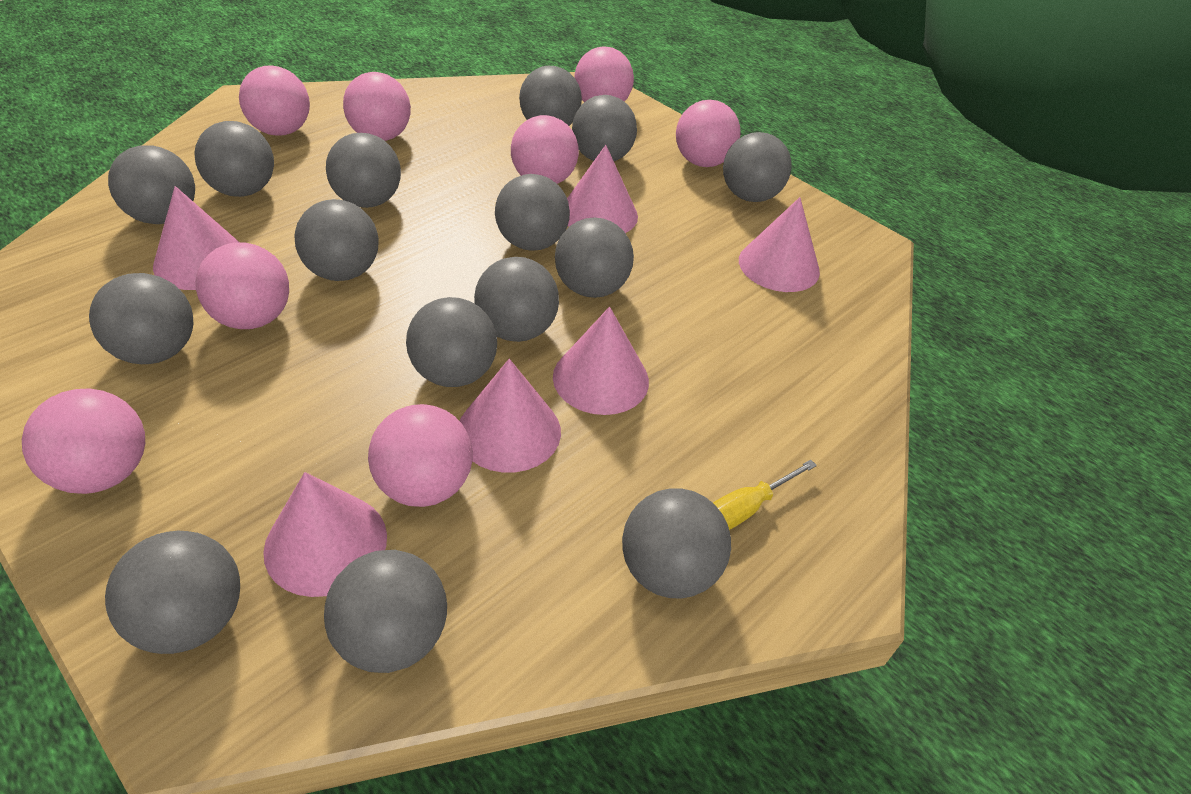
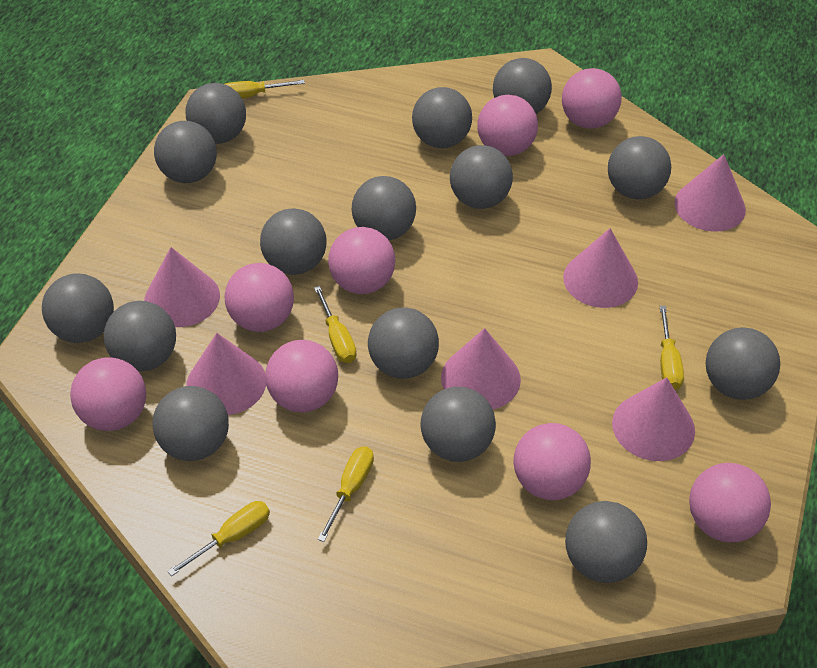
yellow screwdriver: 1 -> 5

